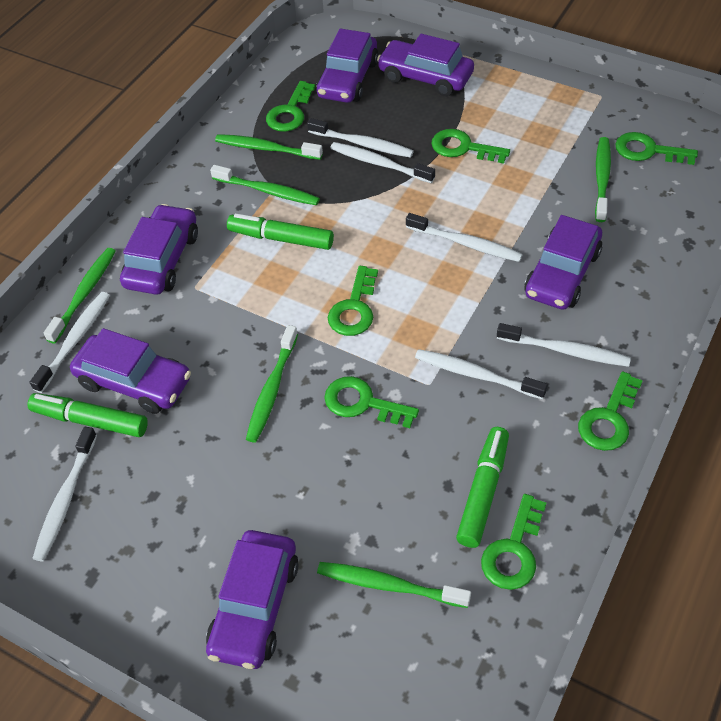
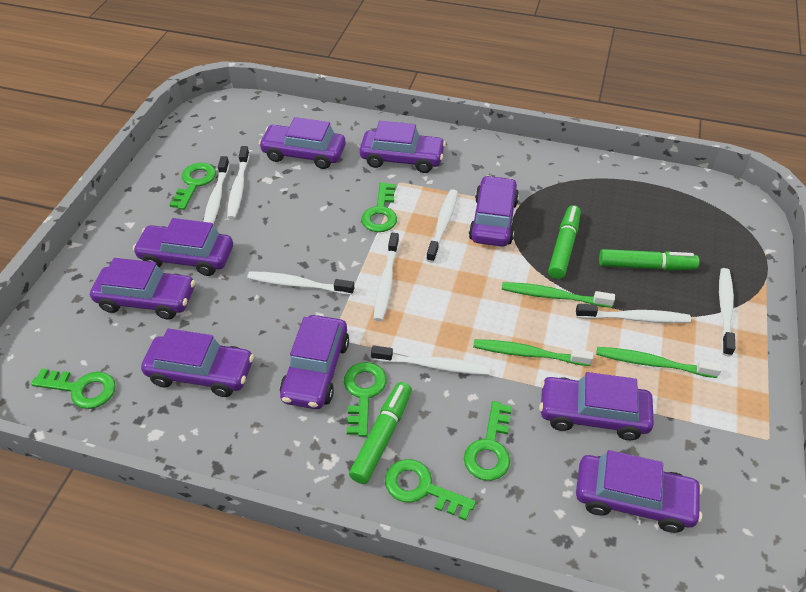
green key: 7 -> 6
green toothbrush: 6 -> 3
purple car: 6 -> 9
white toothbrush: 7 -> 8

